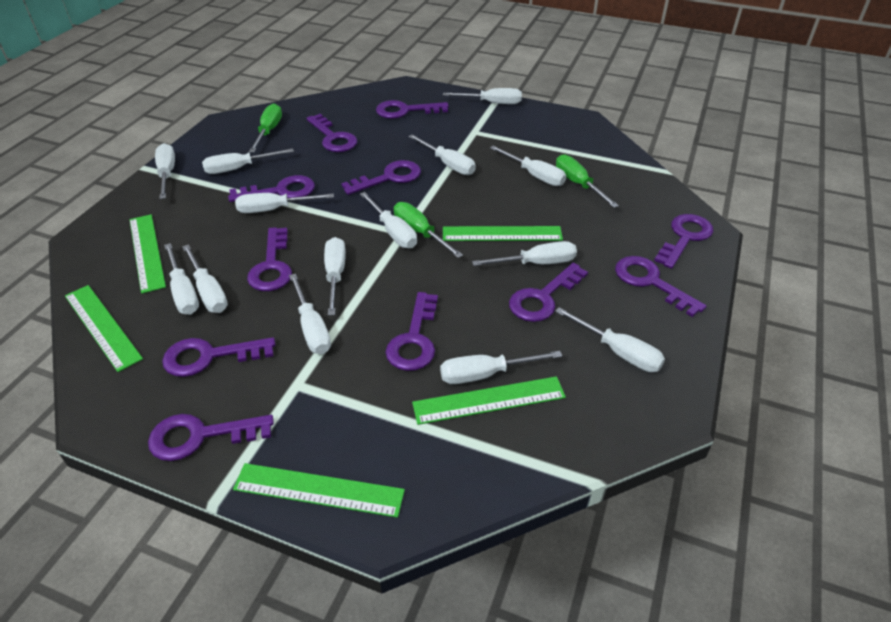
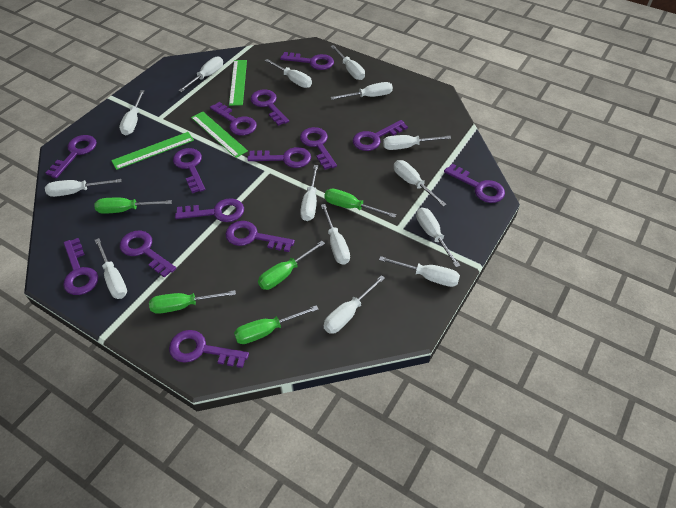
green ruler: 5 -> 3
green screwdriver: 3 -> 5
purple key: 11 -> 14

